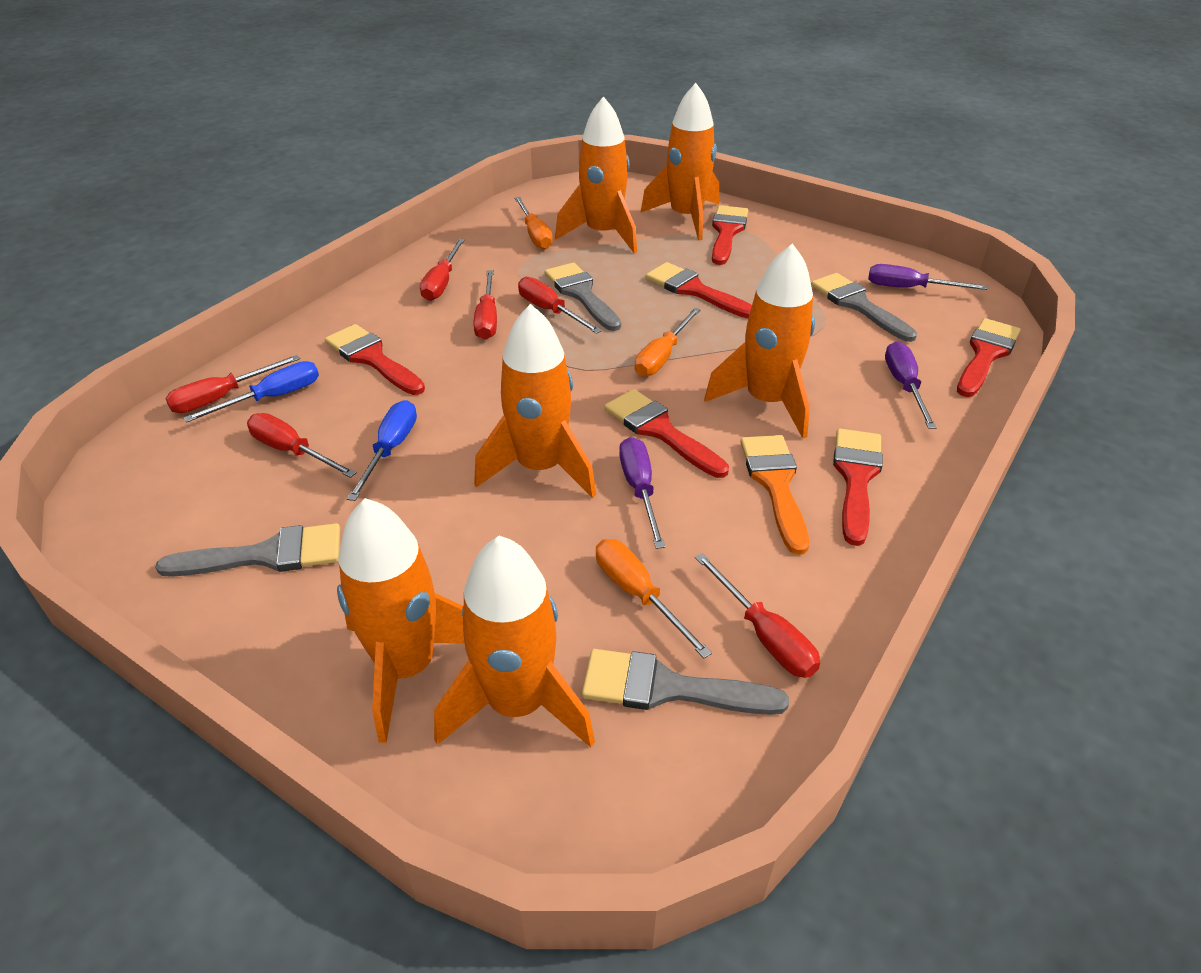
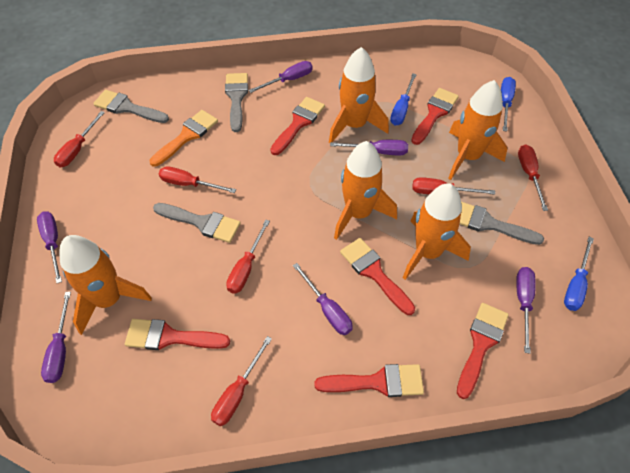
blue screwdriver: 2 -> 3
orange rocket: 6 -> 5
orange screwdriver: 3 -> 0
purple screwdriver: 3 -> 6

